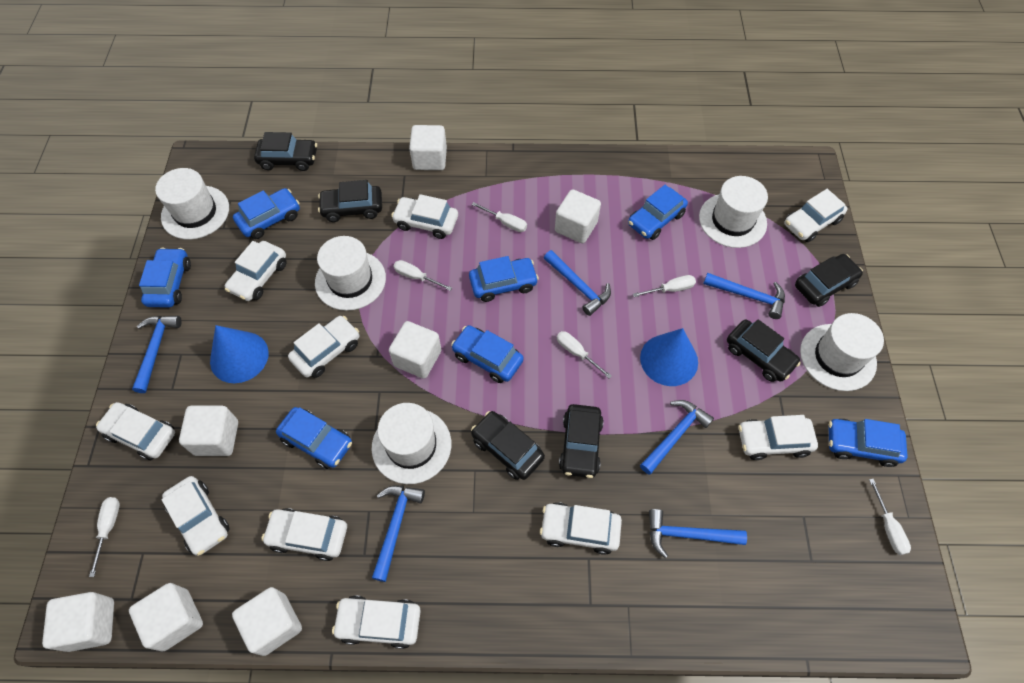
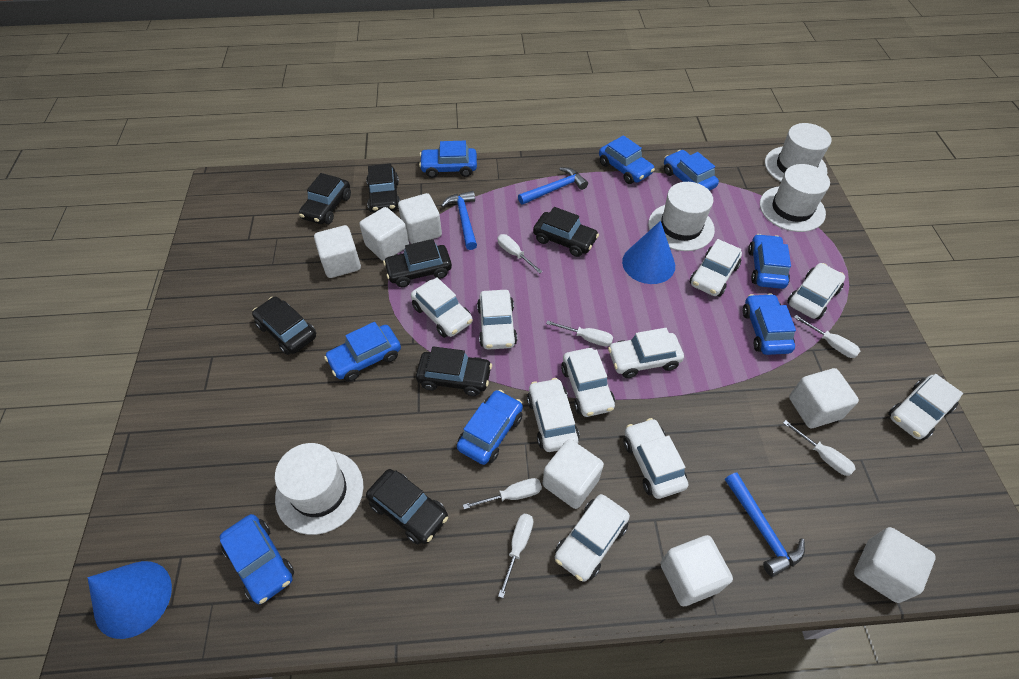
black car: 6 -> 7
blue car: 7 -> 8
blue hammer: 6 -> 3
white hat: 5 -> 4

